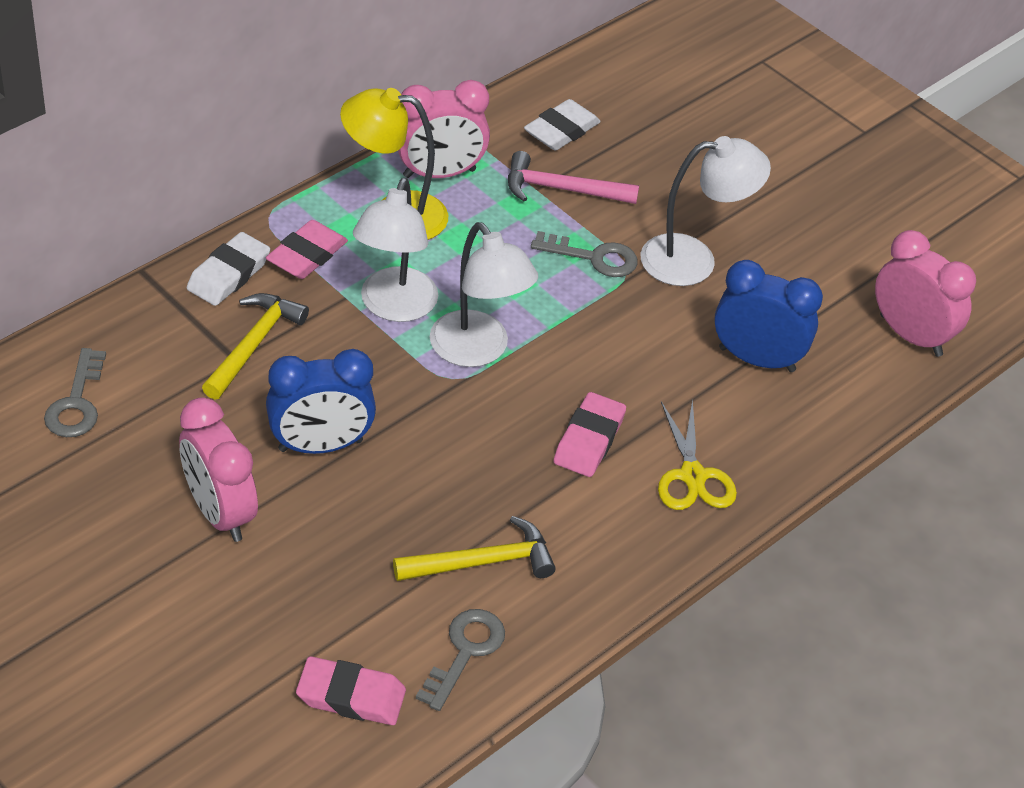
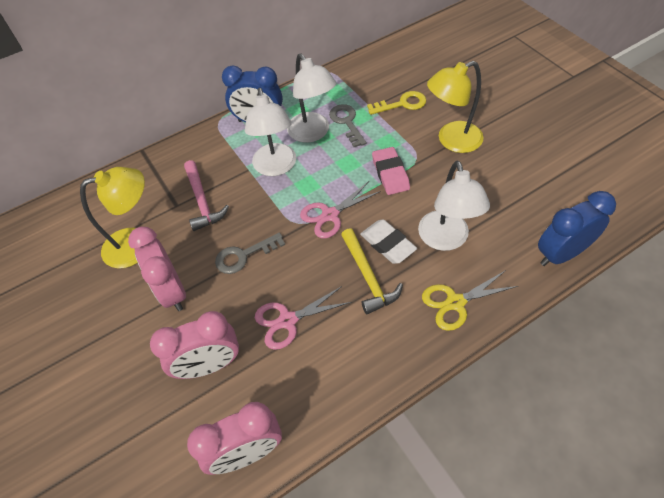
grey key: 3 -> 2
pink eraser: 3 -> 1
pink scissors: 0 -> 2
white eraser: 2 -> 1
yellow hammer: 2 -> 1
yellow key: 0 -> 1
yellow lamp: 1 -> 2

